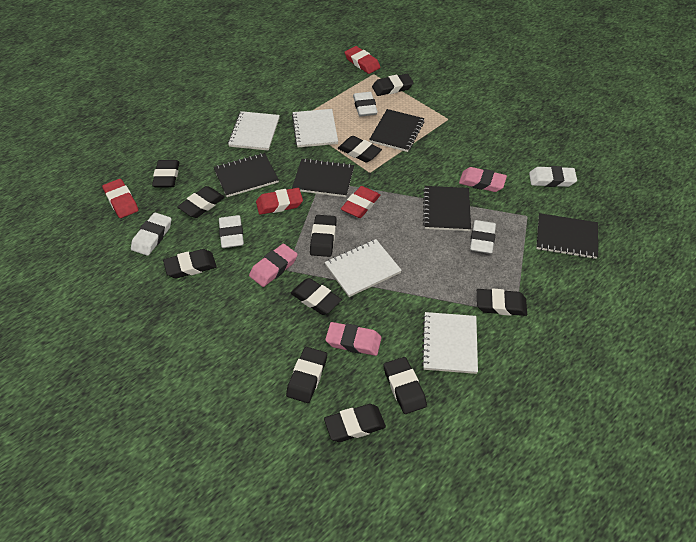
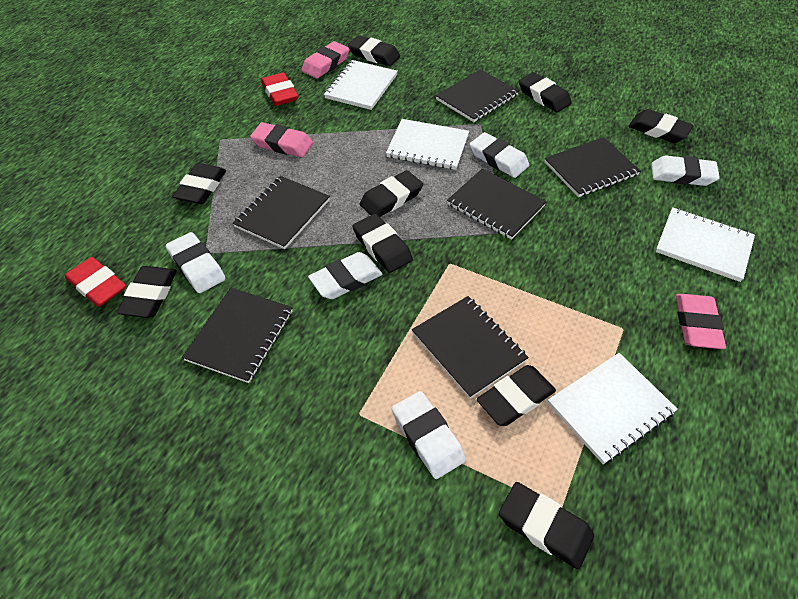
black eraser: 11 -> 9
black notebook: 5 -> 6
red eraser: 4 -> 2

